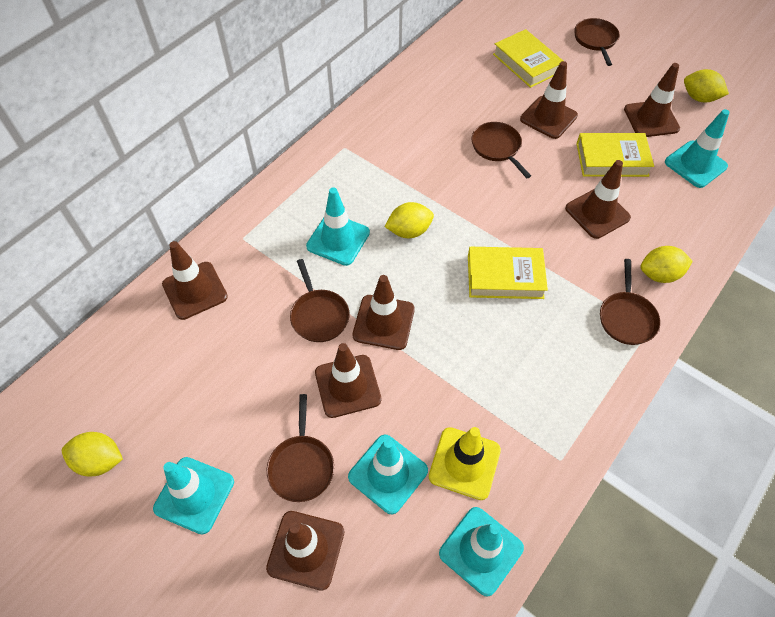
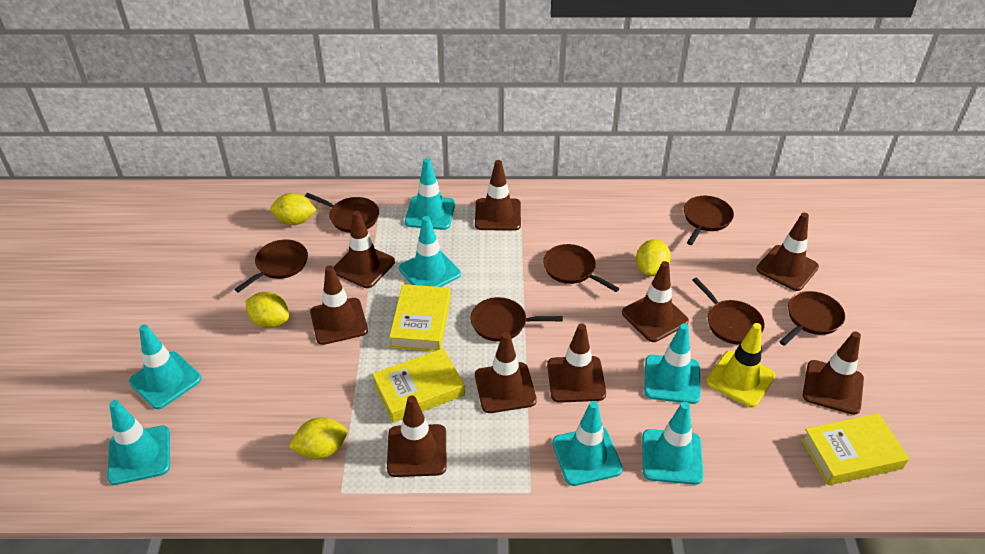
brown pan: 5 -> 7
brown traffic cone: 7 -> 9
turquoise traffic cone: 5 -> 7

